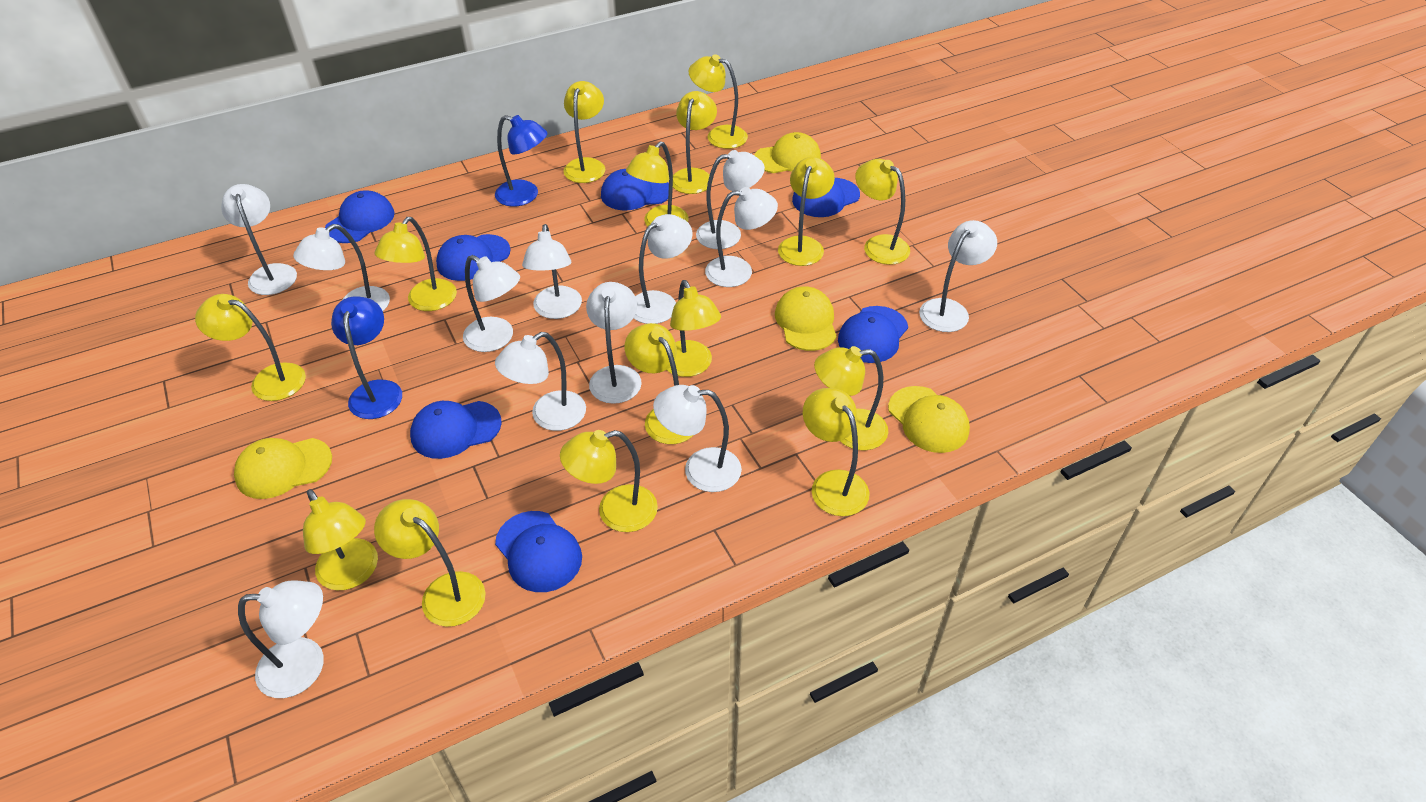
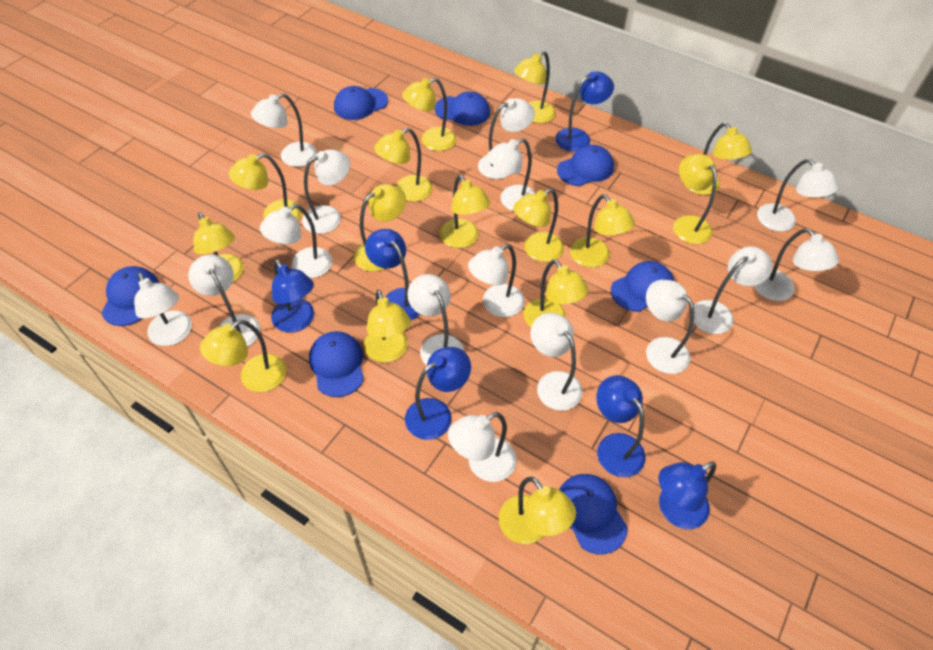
blue lamp: 2 -> 6
white lamp: 12 -> 15
yellow cap: 4 -> 0

